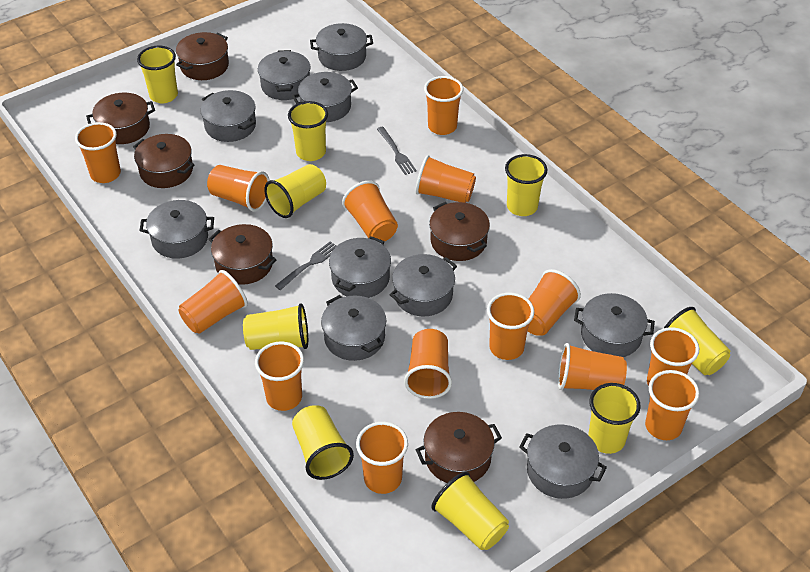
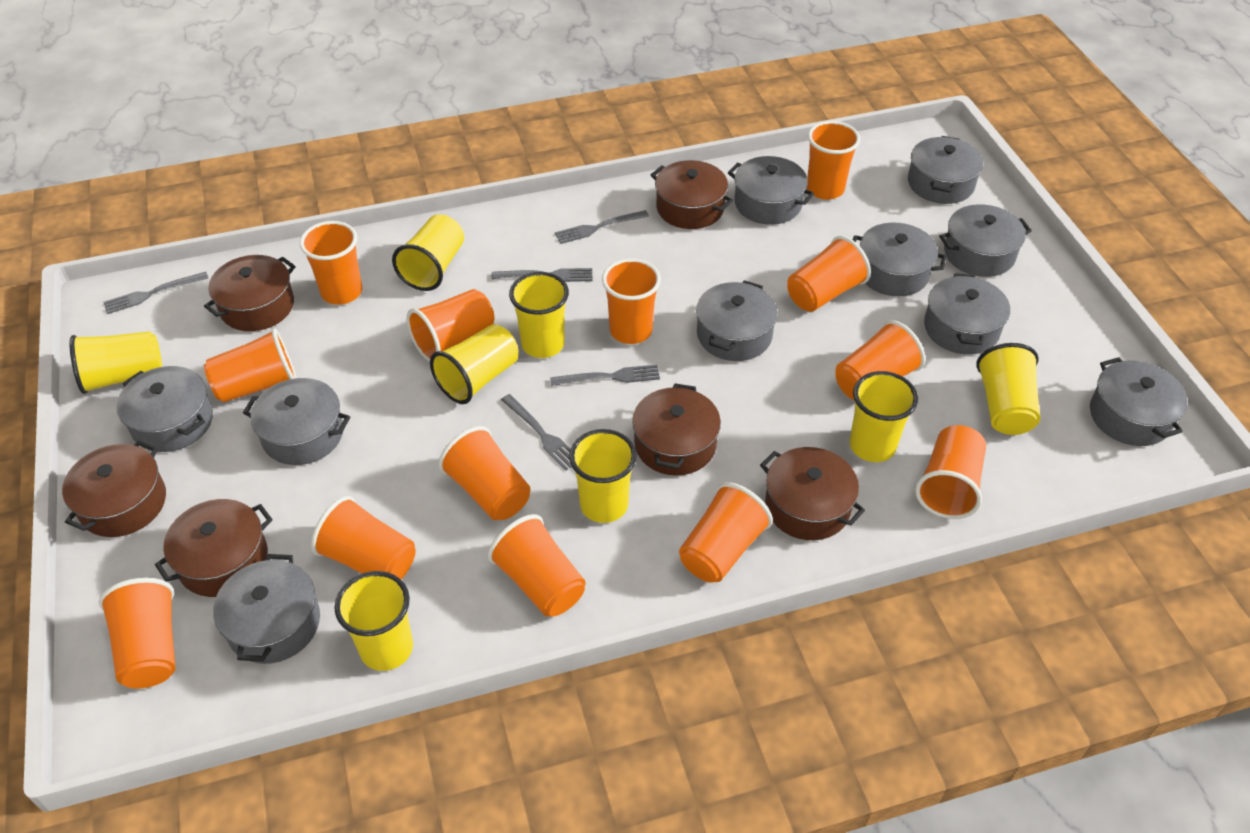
grey fork: 2 -> 5
orange cup: 14 -> 13
yellow cup: 9 -> 8

